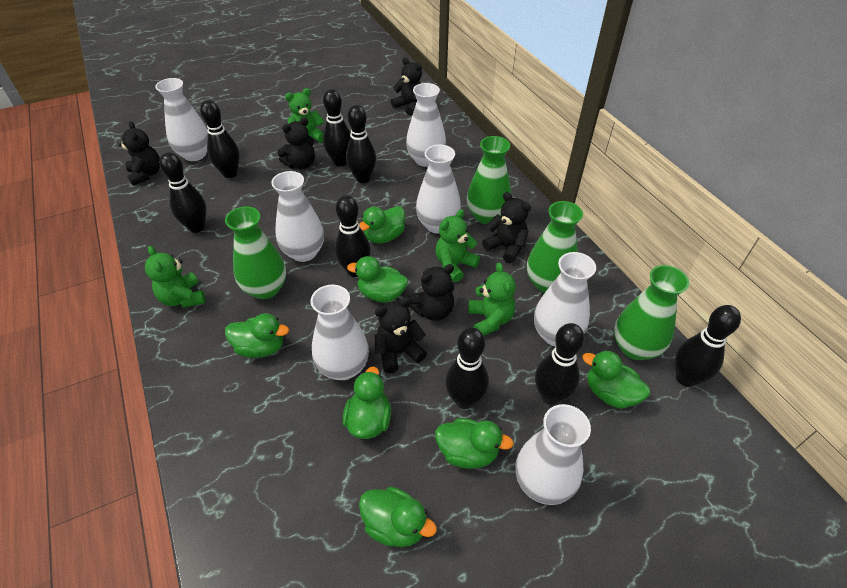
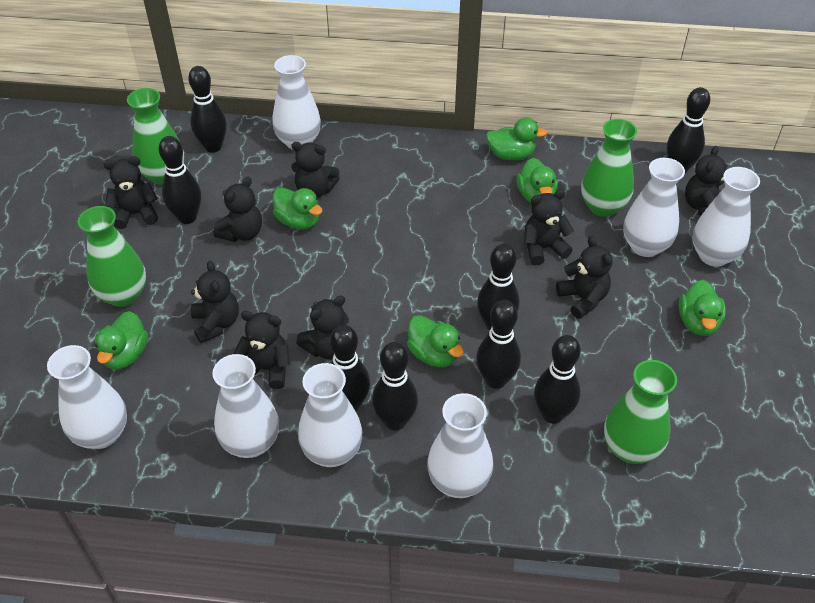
black teddy bear: 6 -> 9
green duck: 7 -> 6
green teddy bear: 4 -> 0

